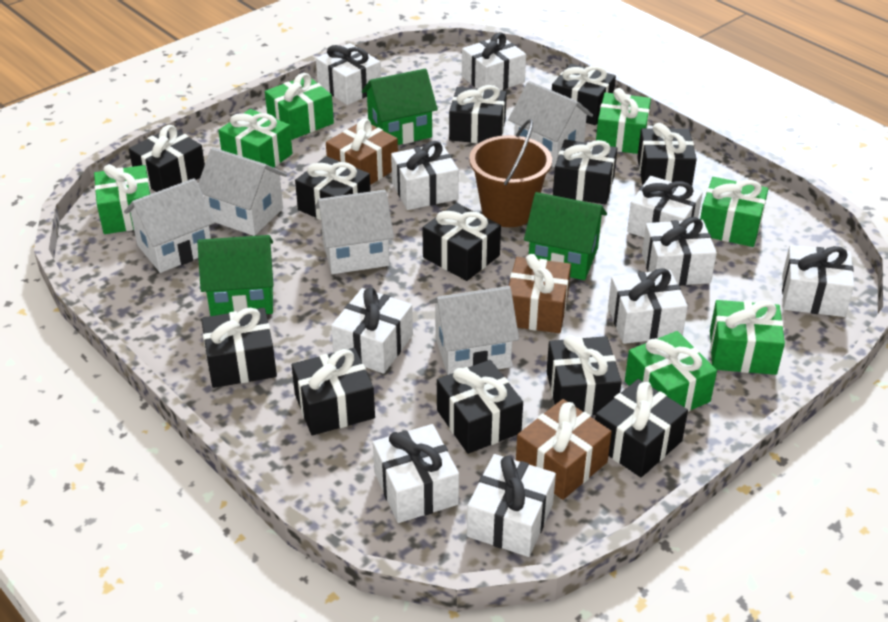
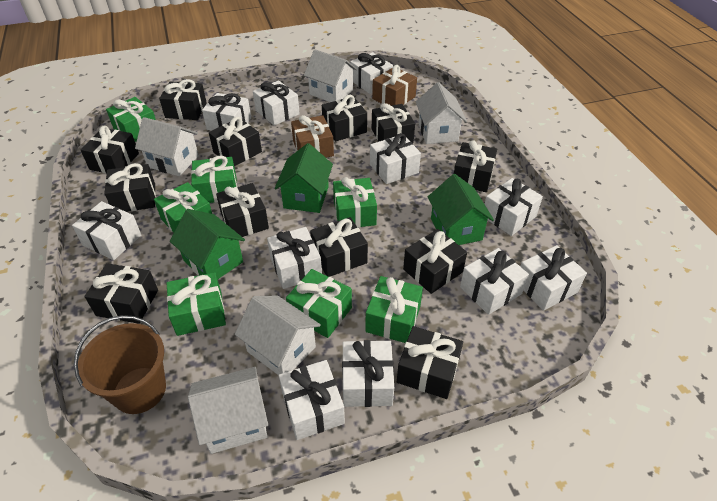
brown gift: 3 -> 2
white gift: 10 -> 11

